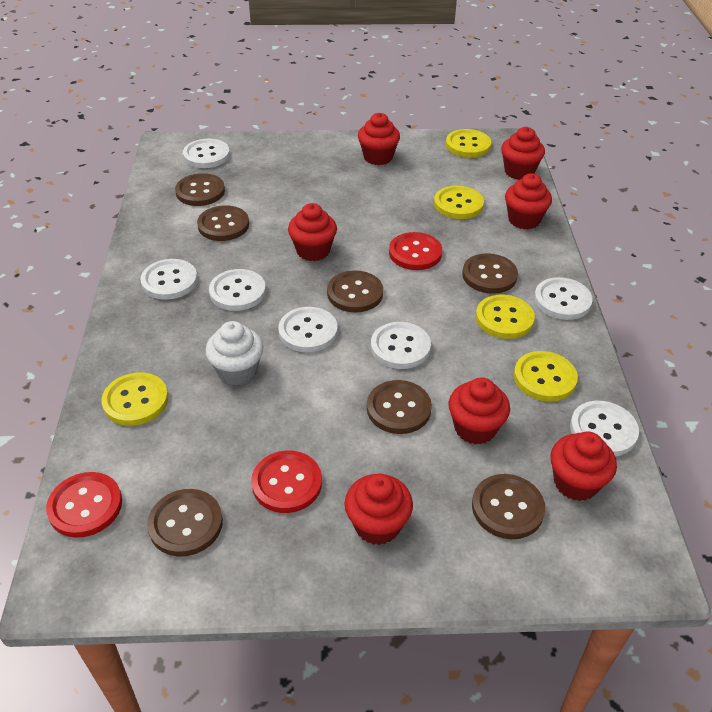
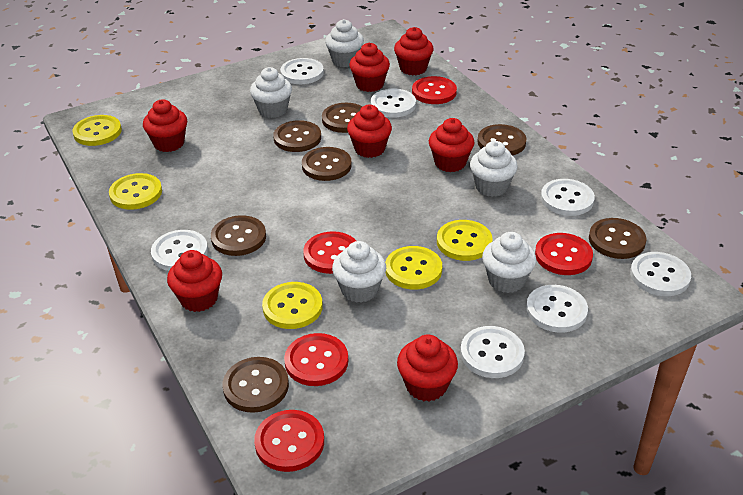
red button: 3 -> 5
white cupcake: 1 -> 5

